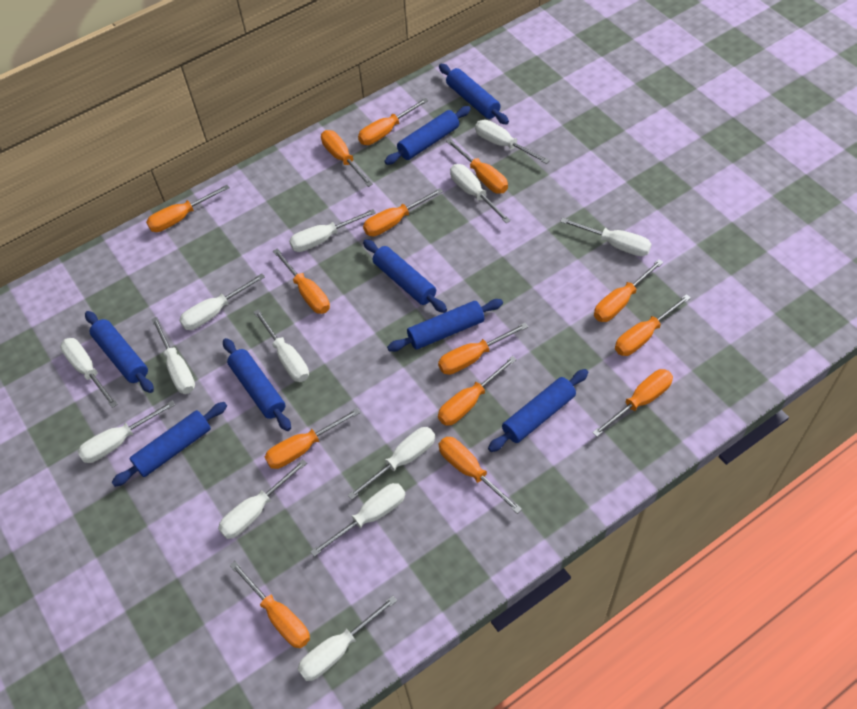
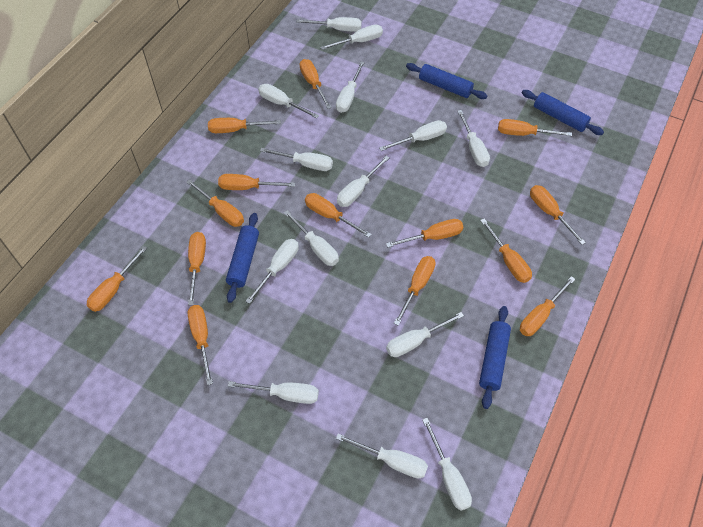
blue rolling pin: 8 -> 4
white screwdriver: 13 -> 14

